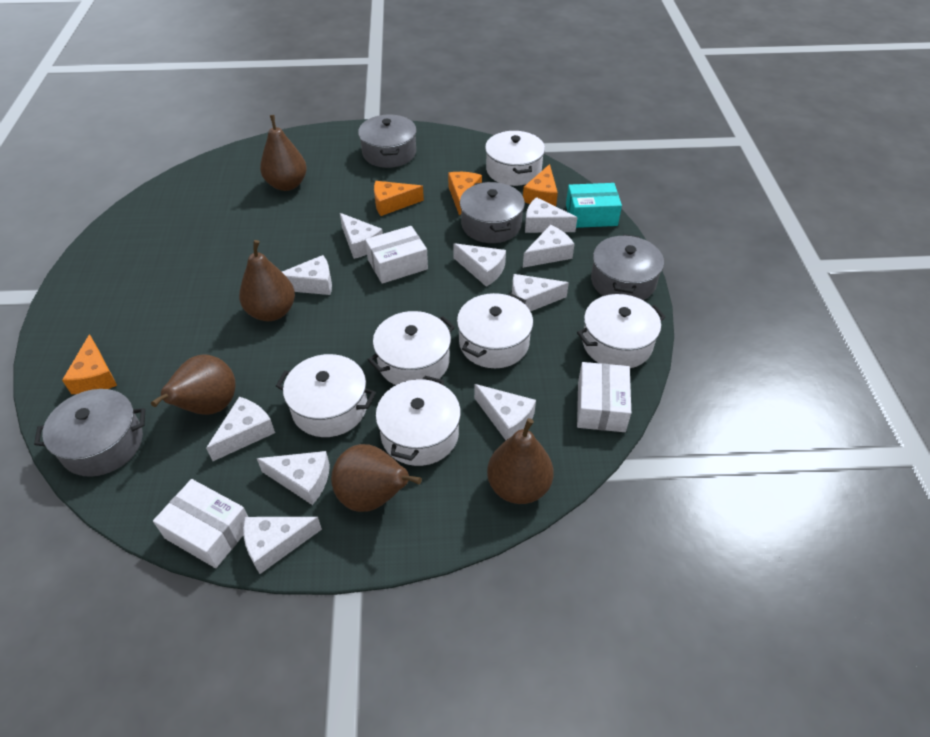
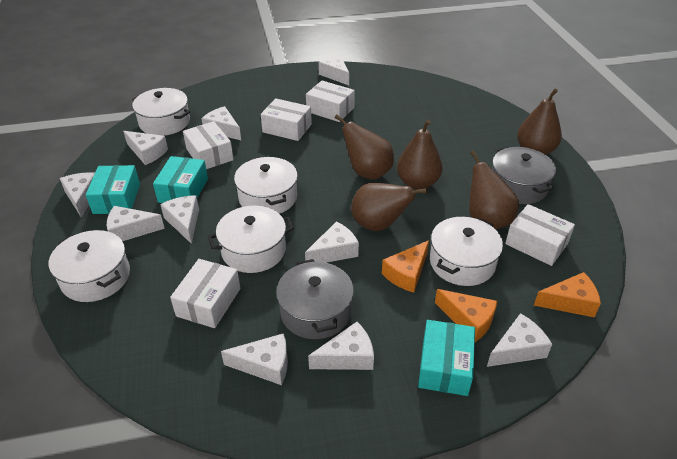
grey pot: 4 -> 2
orange cheese: 4 -> 3
turquoise box: 1 -> 3
white box: 3 -> 5
white pot: 6 -> 5

